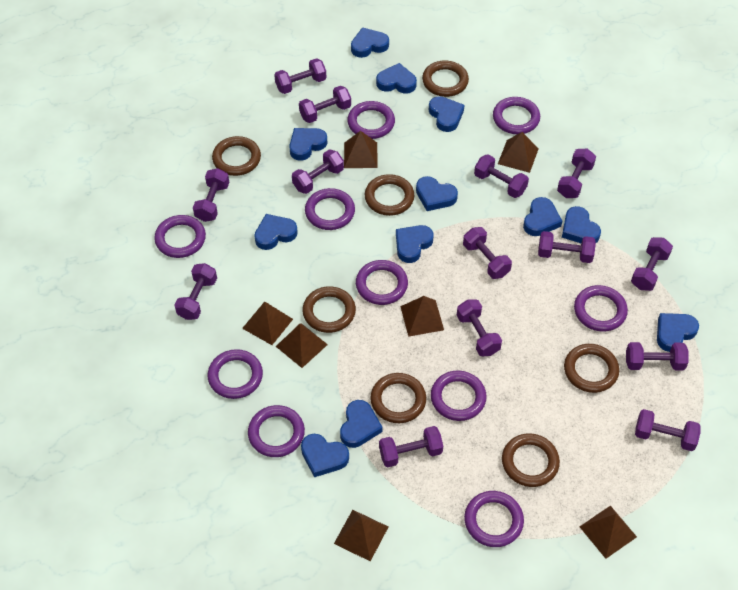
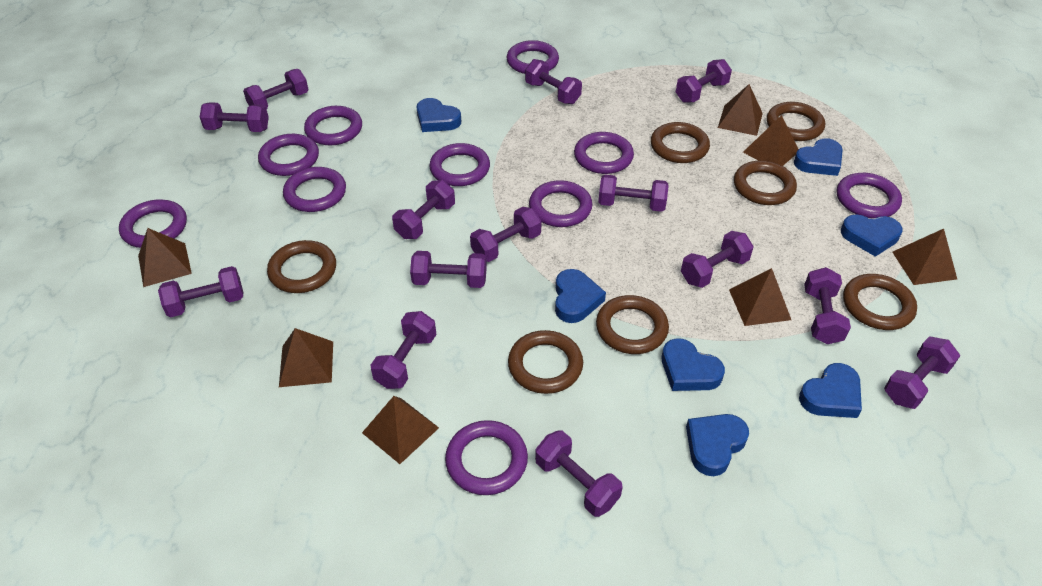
blue heart: 12 -> 7

